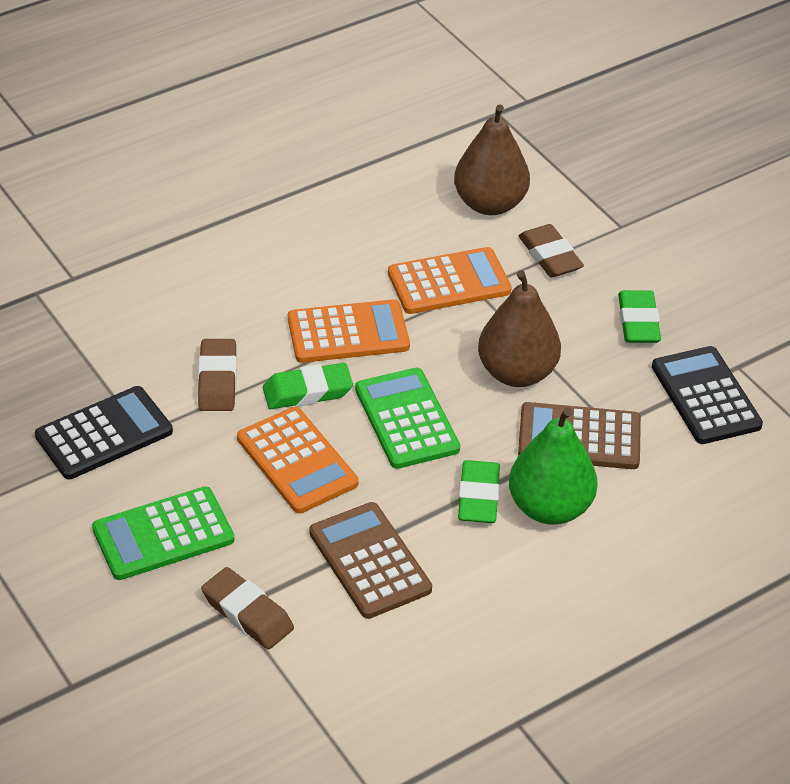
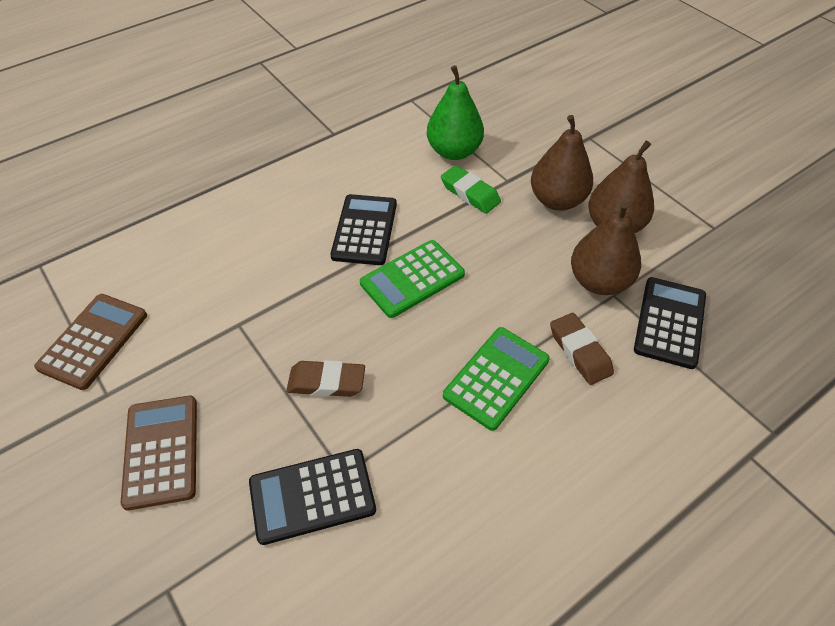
black calculator: 2 -> 3
brown eraser: 3 -> 2
brown pear: 2 -> 3
green eraser: 3 -> 1
orange calculator: 3 -> 0

